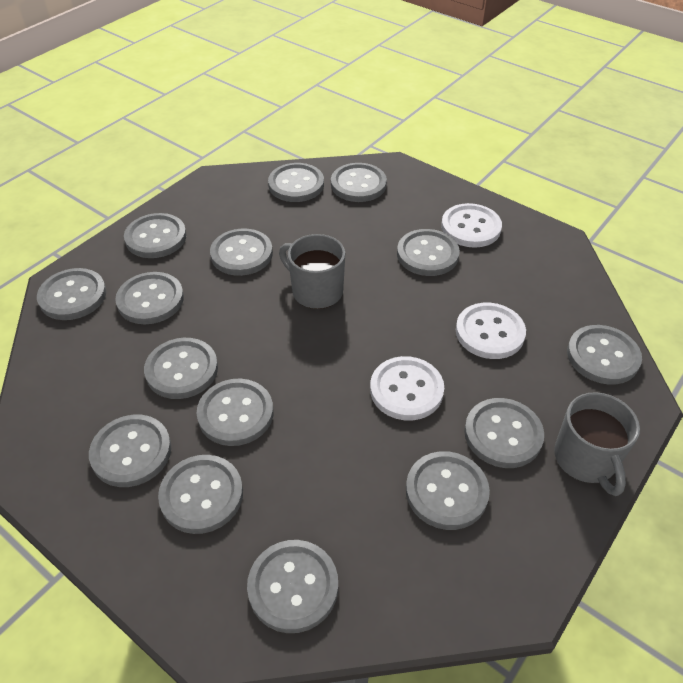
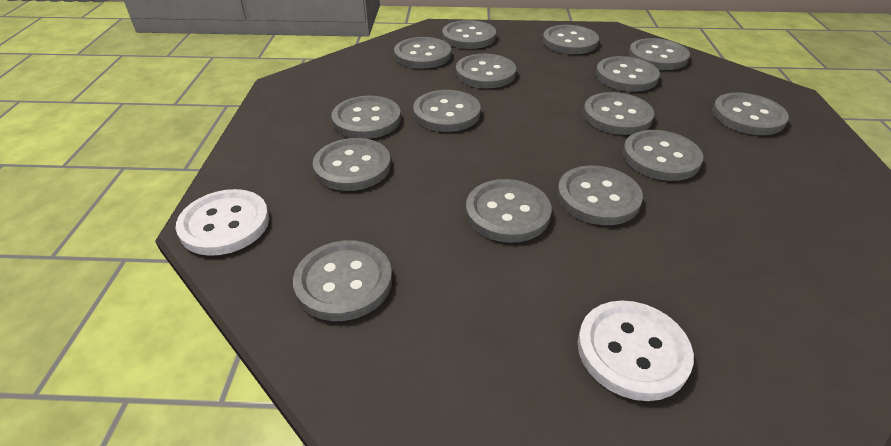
grey mug: 2 -> 0
white button: 3 -> 2

